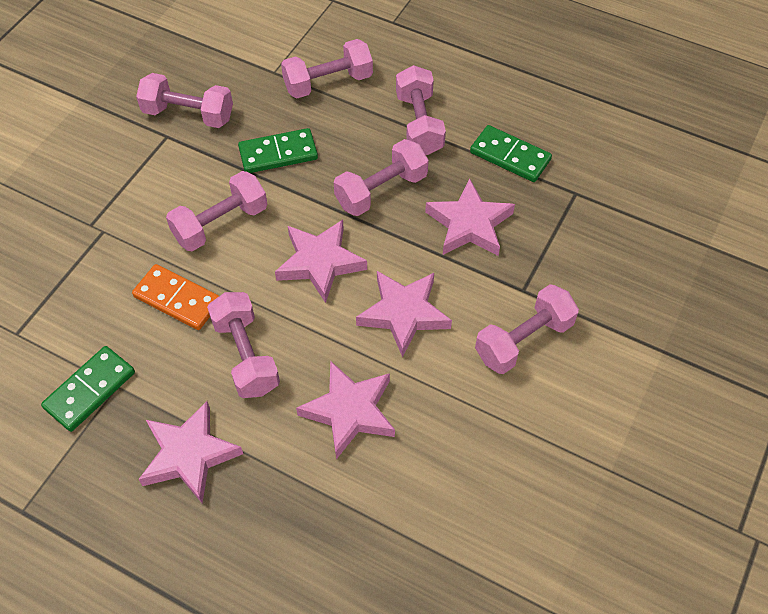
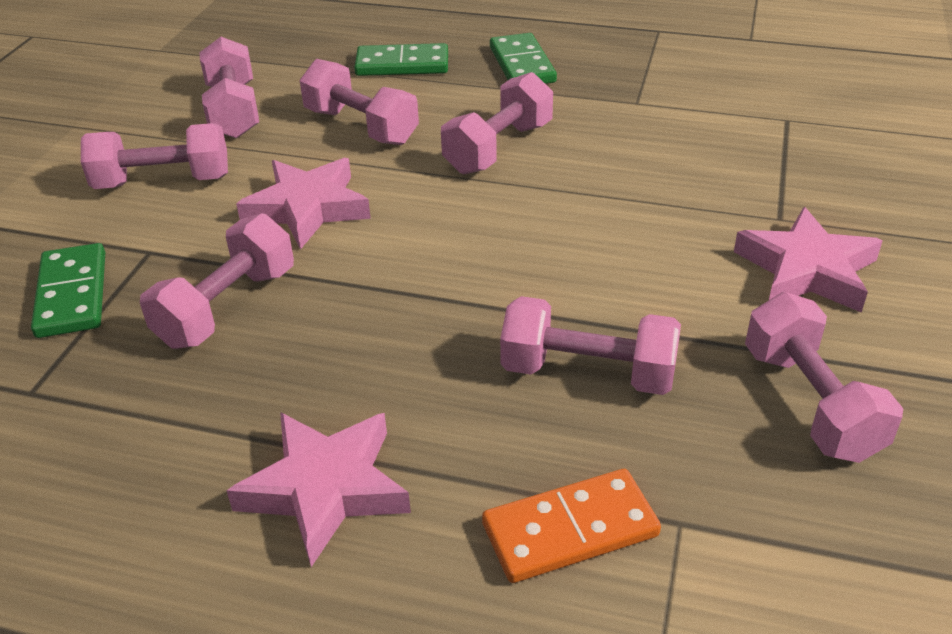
pink star: 5 -> 3

